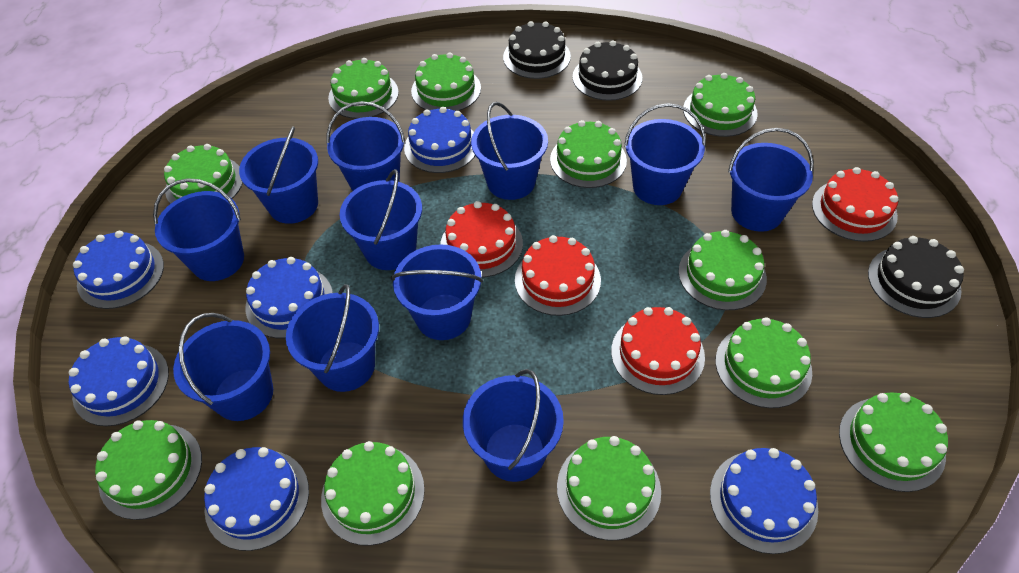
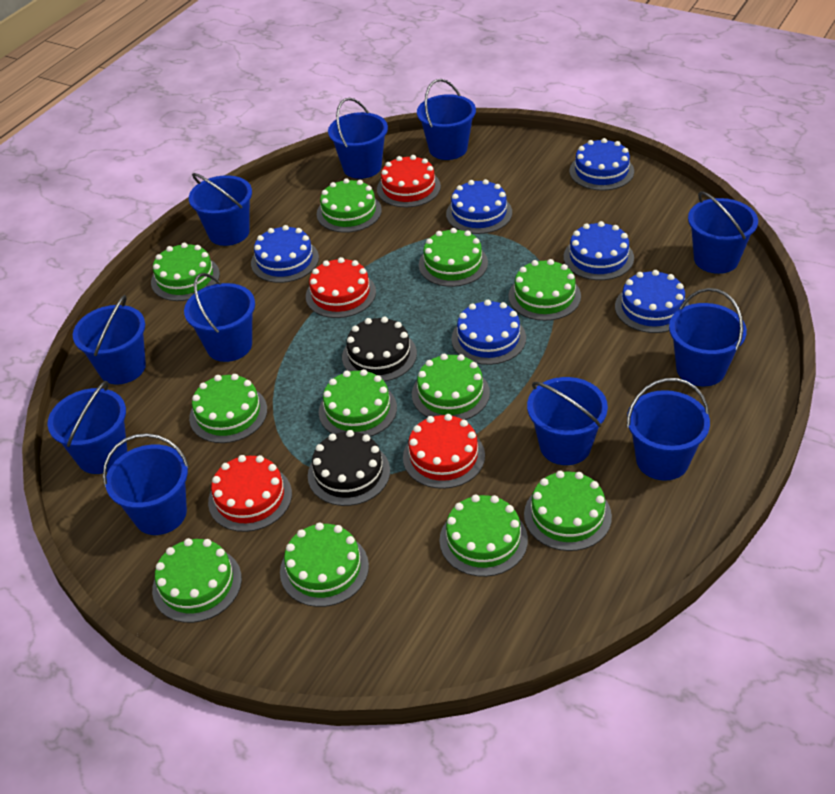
black cake: 3 -> 2

